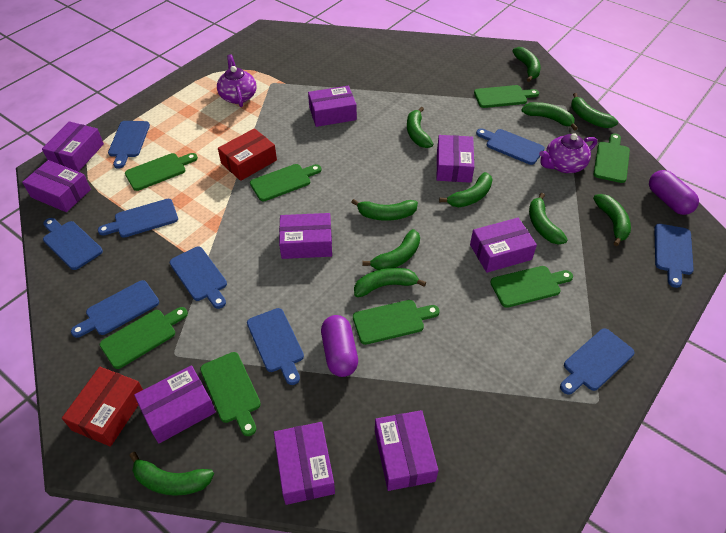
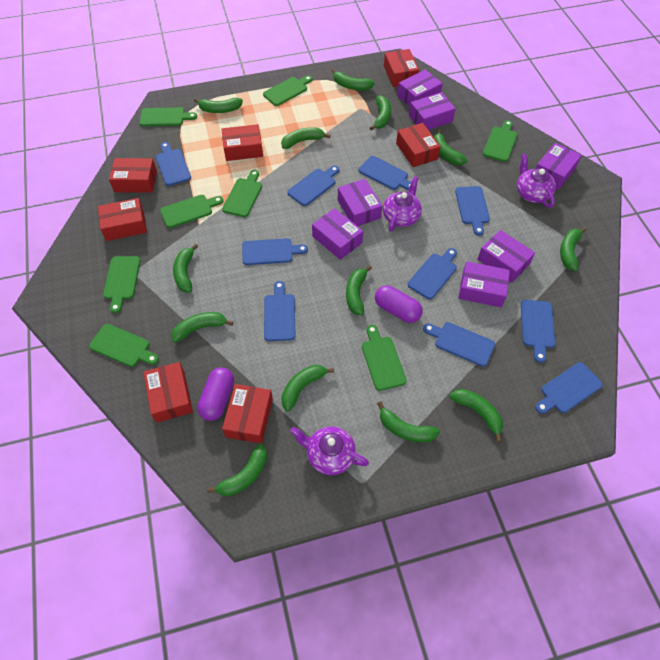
blue cutting board: 9 -> 10
green banana: 11 -> 13
purple box: 9 -> 7
purple teapot: 2 -> 3
red box: 2 -> 7

